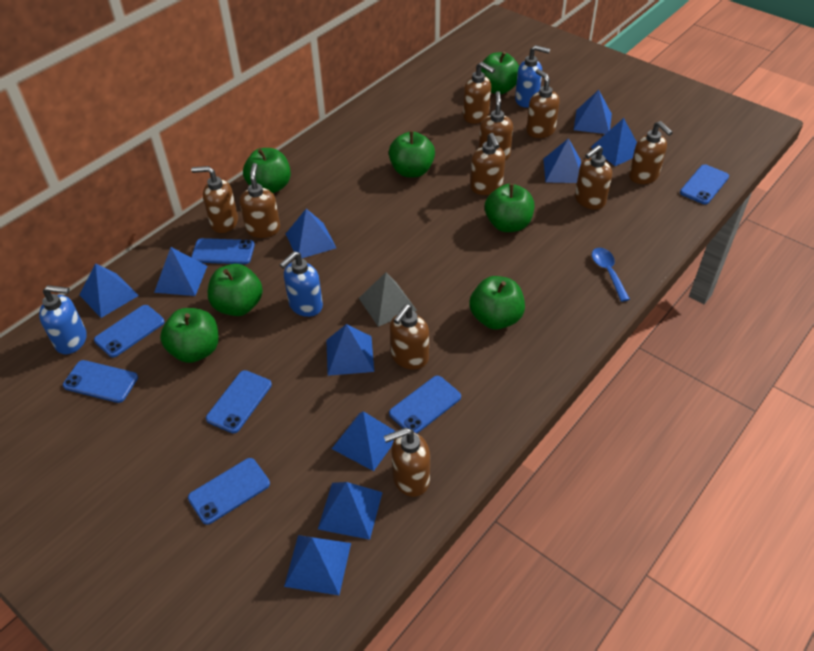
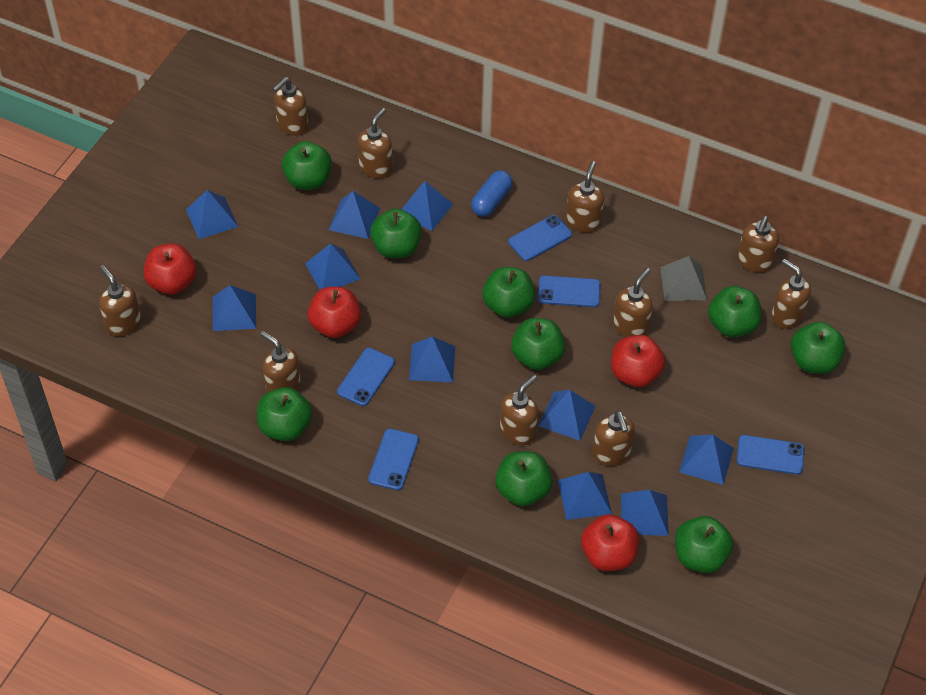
blue capsule: 0 -> 1
blue phone: 7 -> 5
blue soap dispenser: 3 -> 0
blue spoon: 1 -> 0
green apple: 7 -> 9
red apple: 0 -> 4

